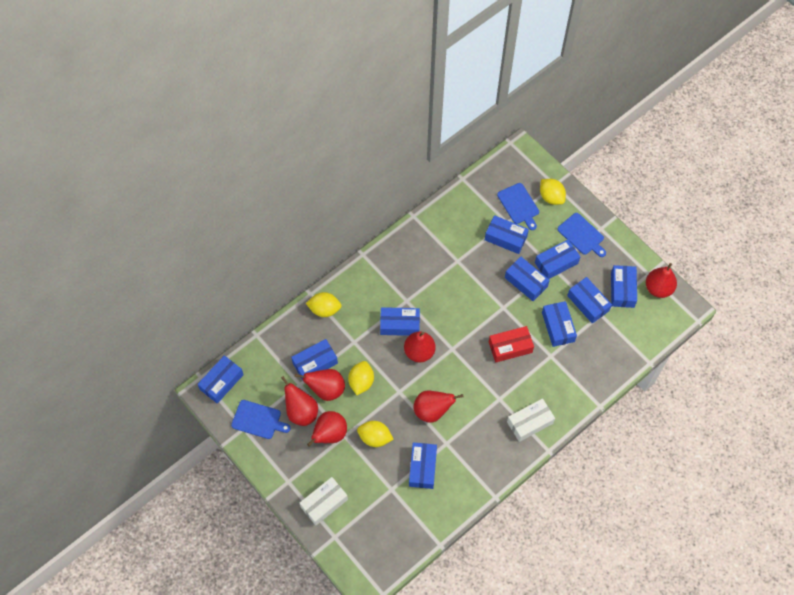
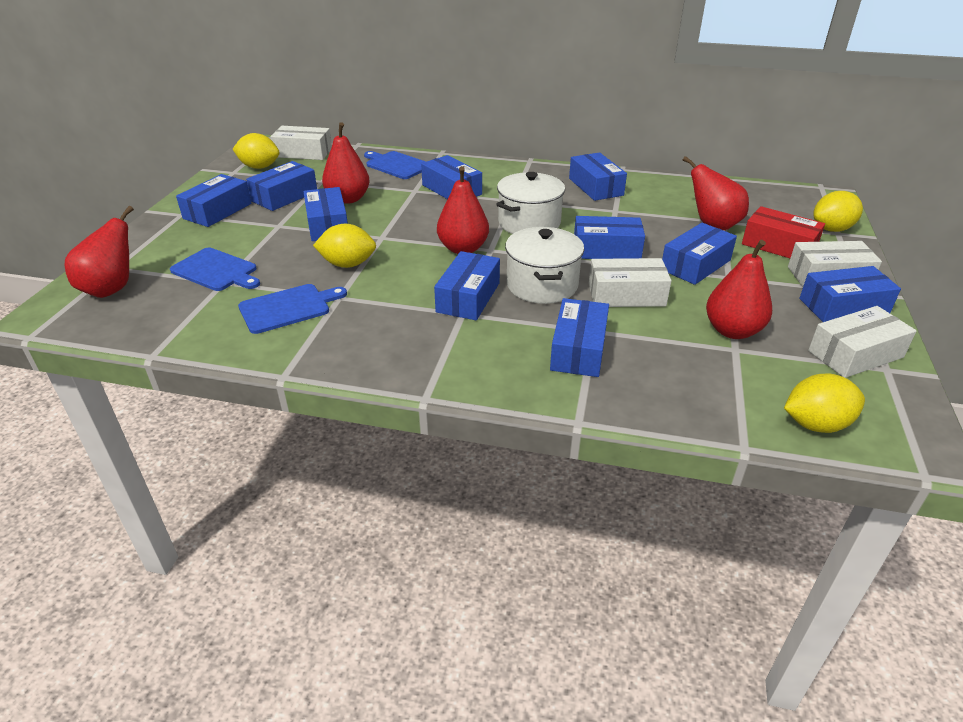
red pear: 6 -> 5
white box: 2 -> 4
white pot: 0 -> 2

